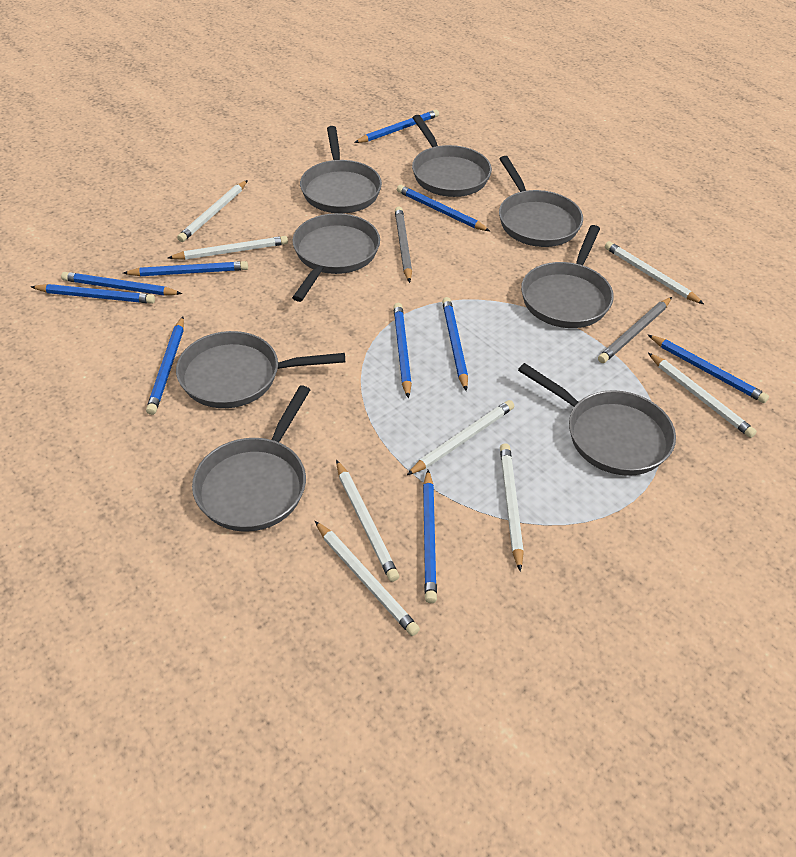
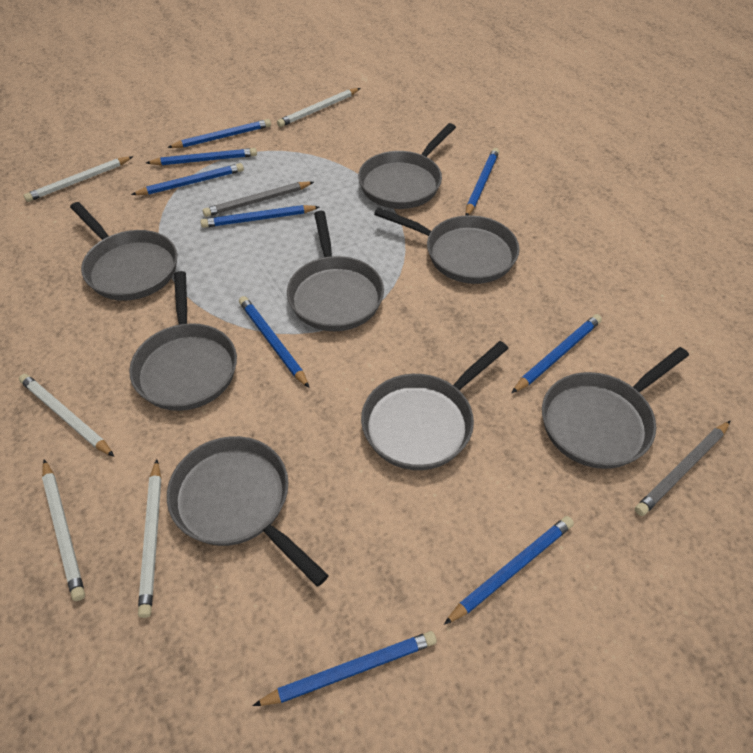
blue pencil: 10 -> 9
white pencil: 8 -> 5

